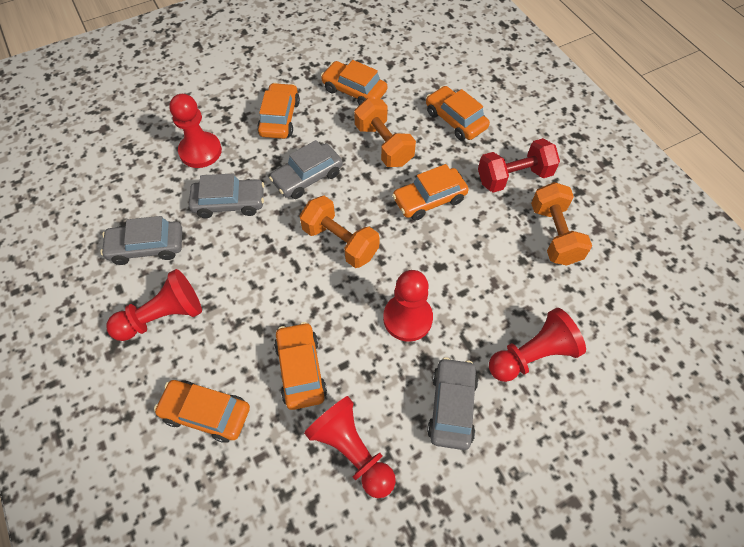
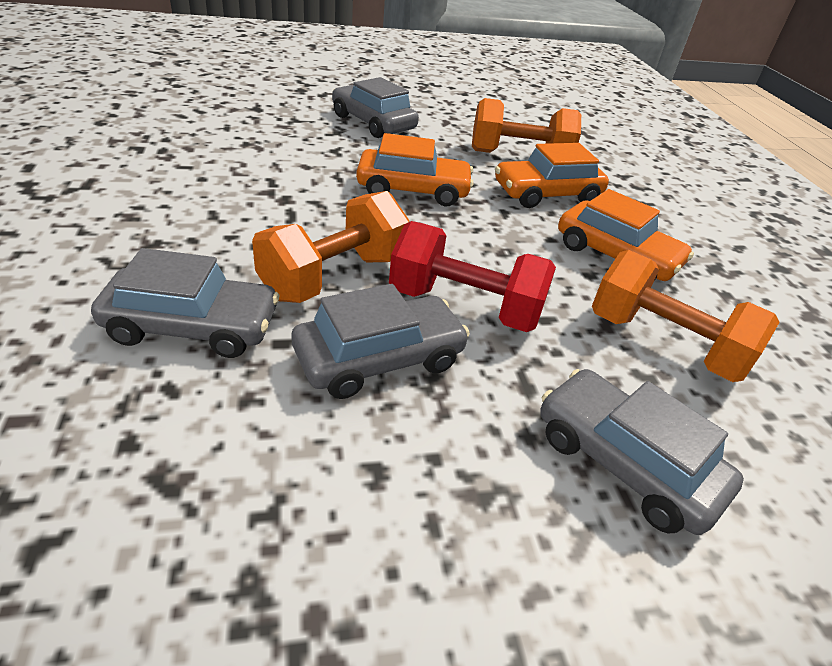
orange car: 6 -> 3
red pawn: 5 -> 0

